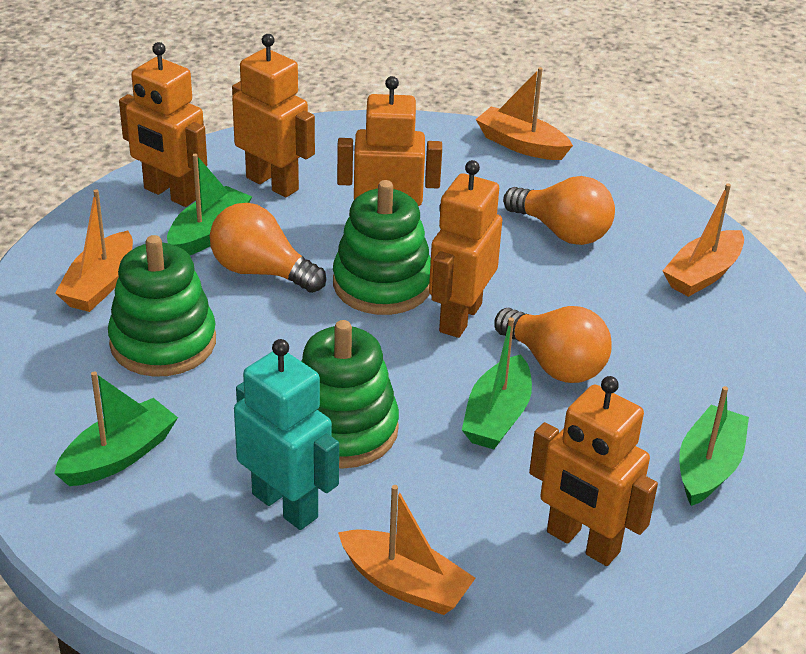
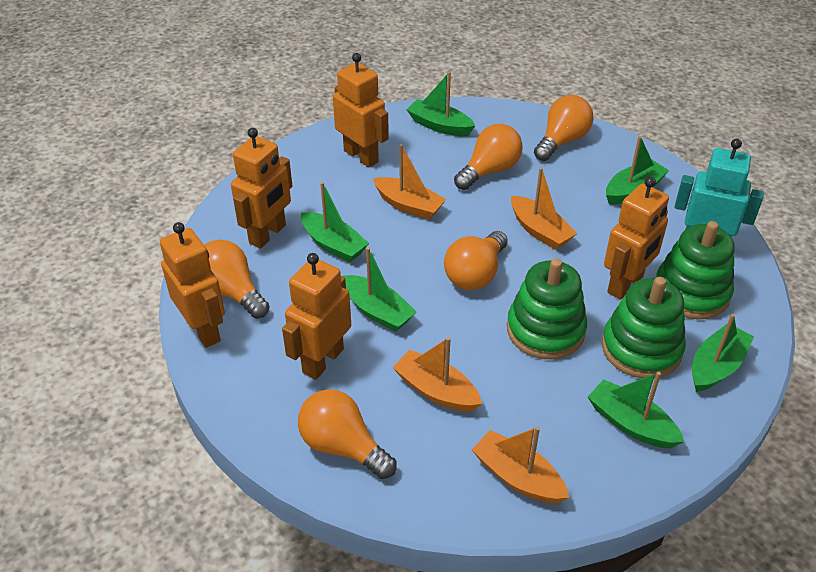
green boat: 4 -> 6
orange light bulb: 3 -> 5

